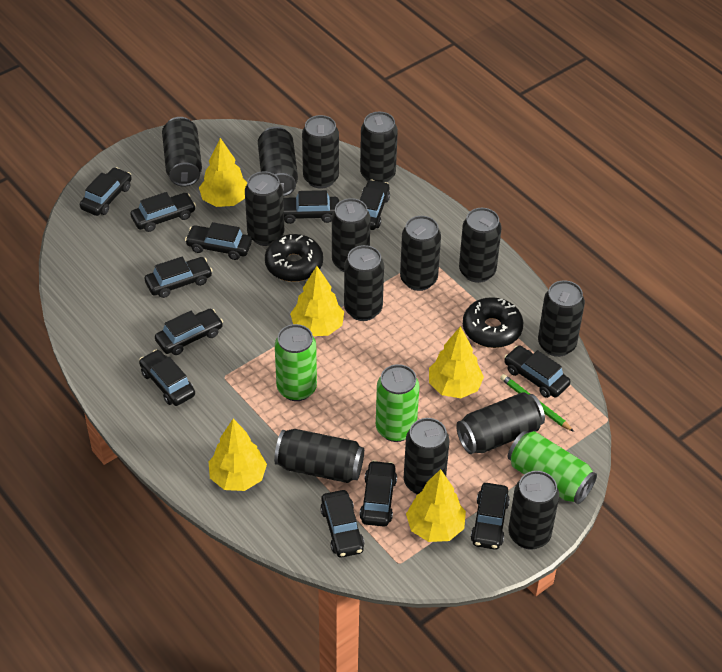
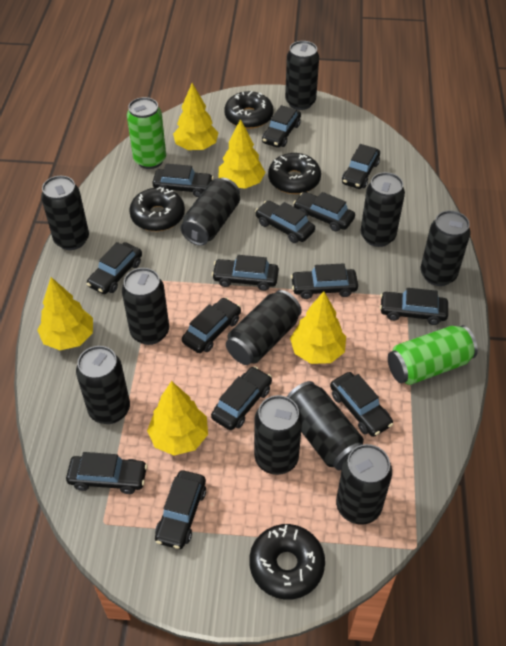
black can: 14 -> 11
black car: 12 -> 14
black donut: 2 -> 4
green can: 3 -> 2
green pencil: 1 -> 0

